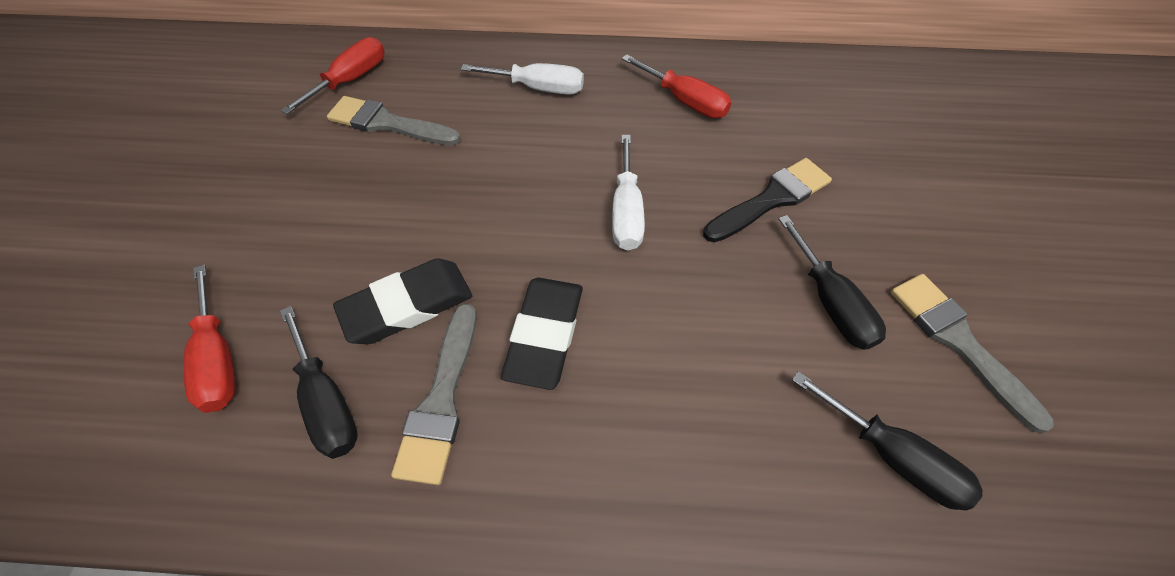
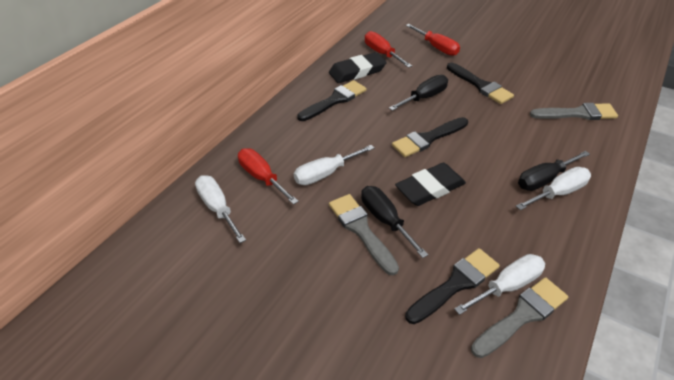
black brush: 1 -> 4
white screwdriver: 2 -> 4

